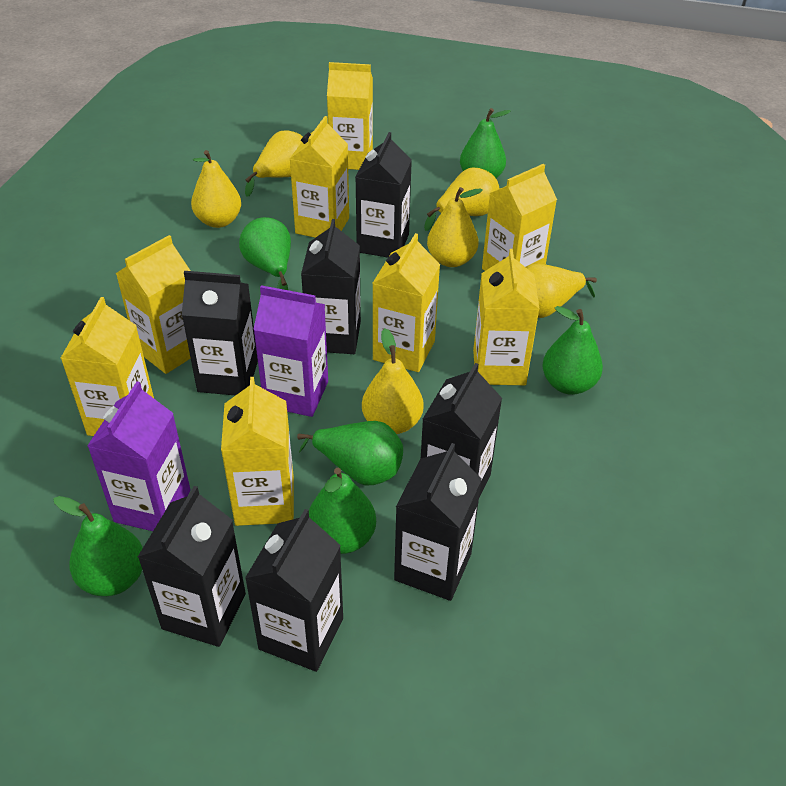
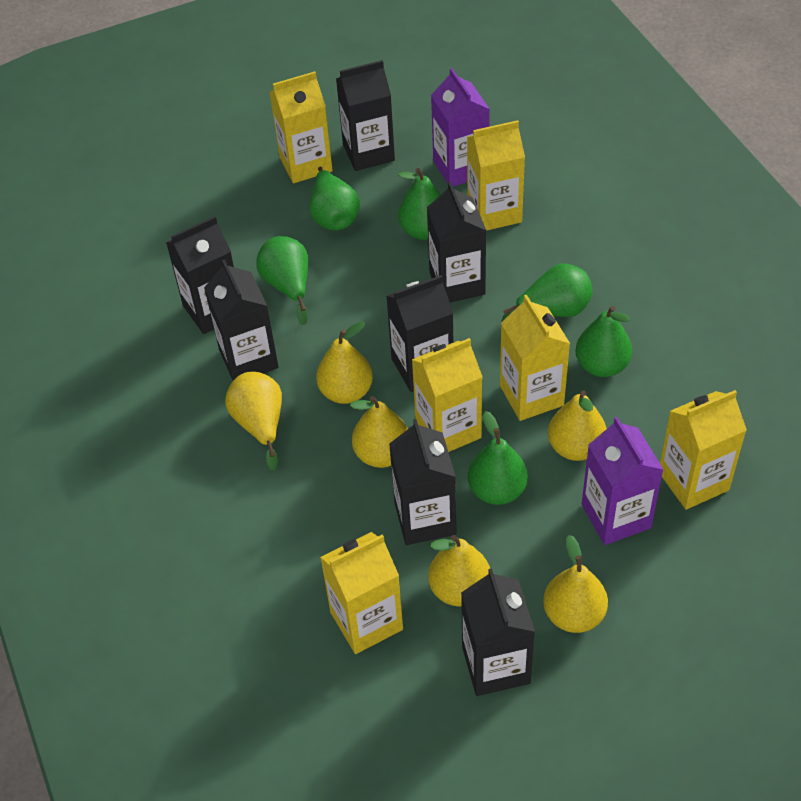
yellow carton: 8 -> 6

